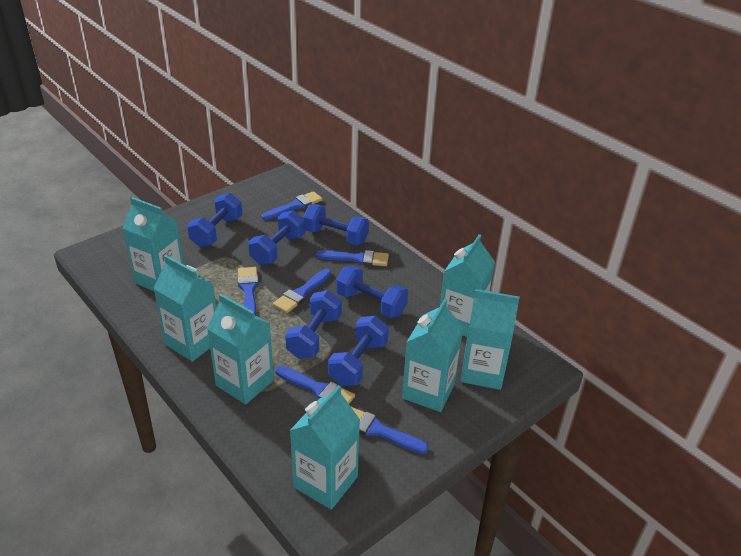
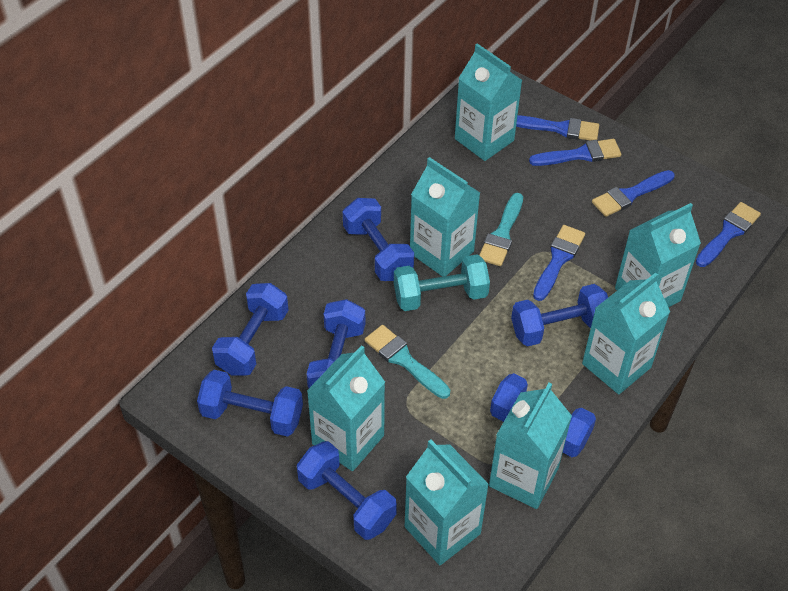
blue brush: 6 -> 5
blue dumbbell: 6 -> 7
turquoise brush: 0 -> 2
turquoise dumbbell: 0 -> 1

